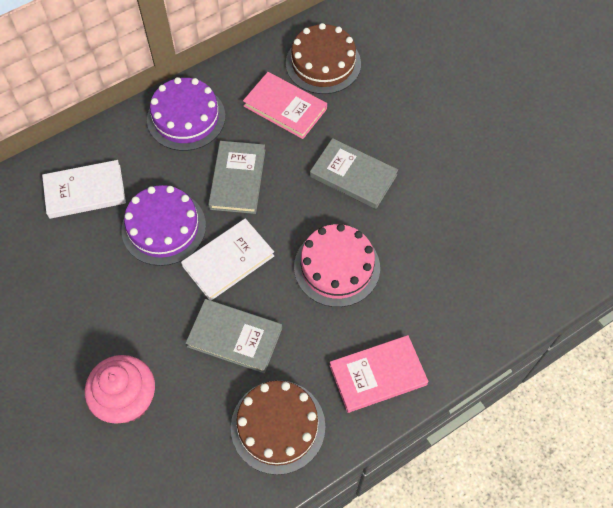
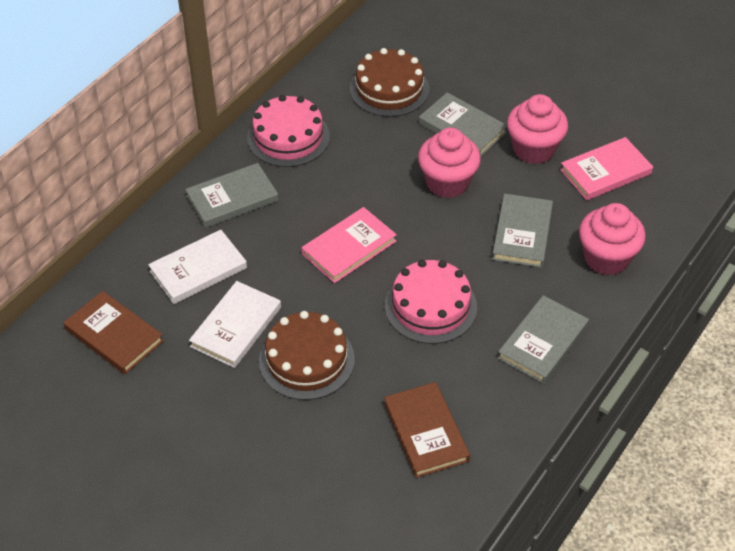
brown book: 0 -> 2
grey book: 3 -> 4
pink cake: 1 -> 2
pink cupcake: 1 -> 3
purple cake: 2 -> 0

